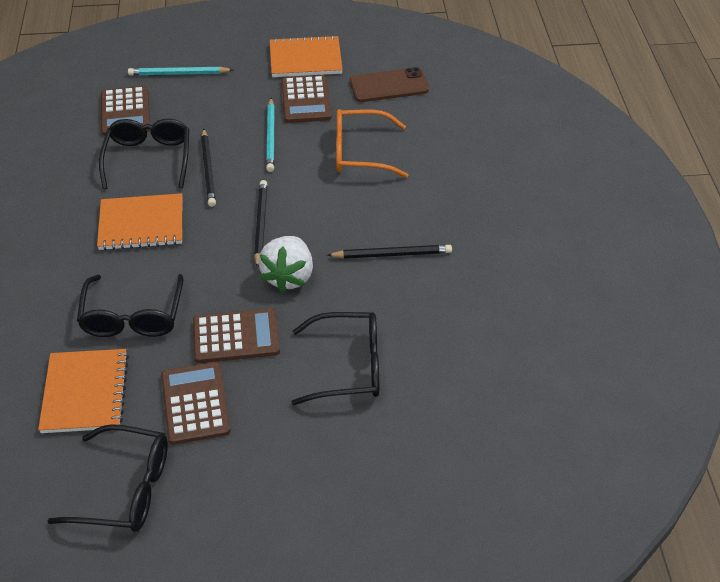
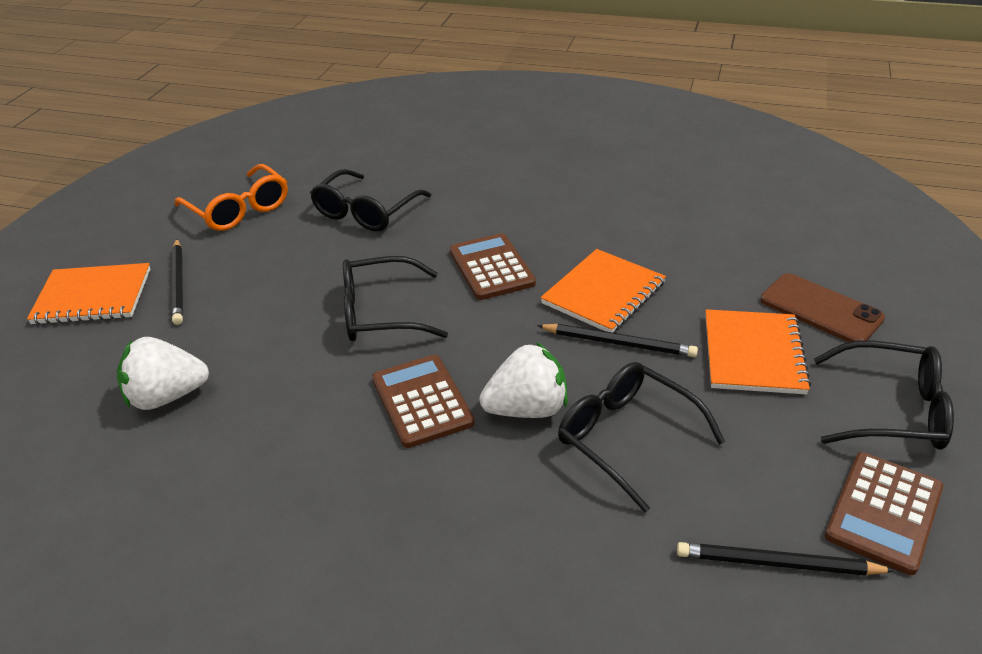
brown calculator: 4 -> 3
turquoise pencil: 2 -> 0
white strawberry: 1 -> 2

